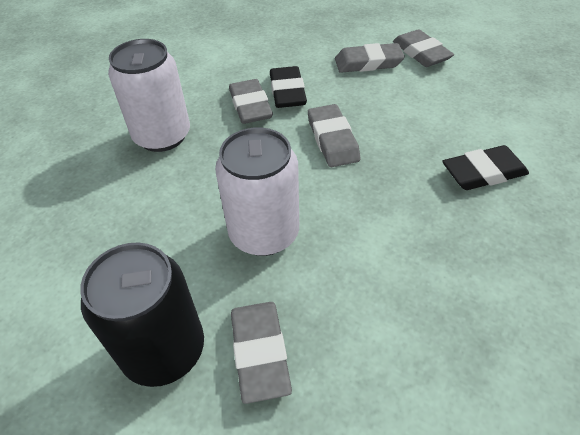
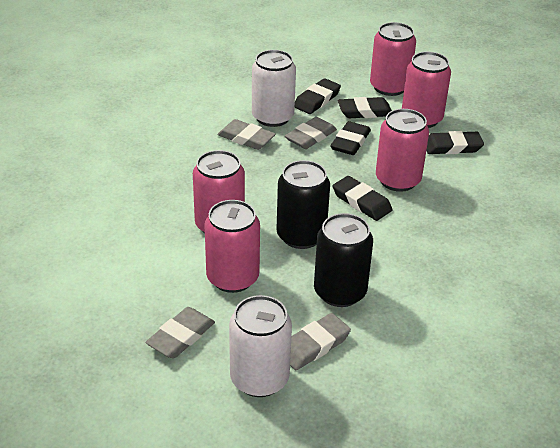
black can: 1 -> 2
black eraser: 2 -> 5
grey eraser: 5 -> 4
pink can: 0 -> 5

